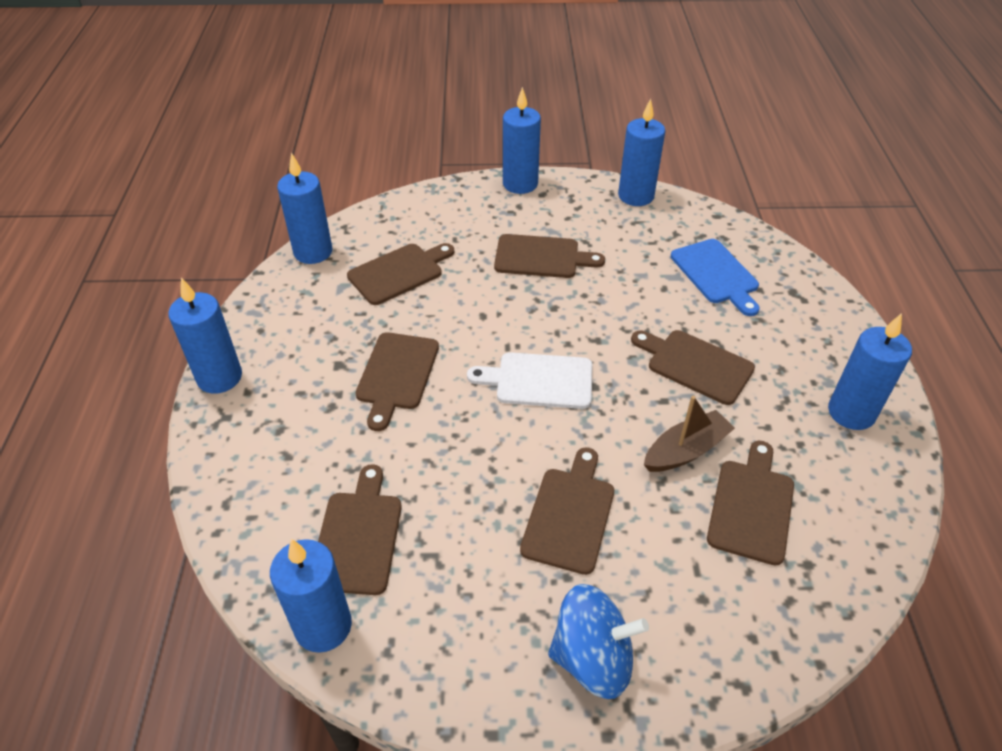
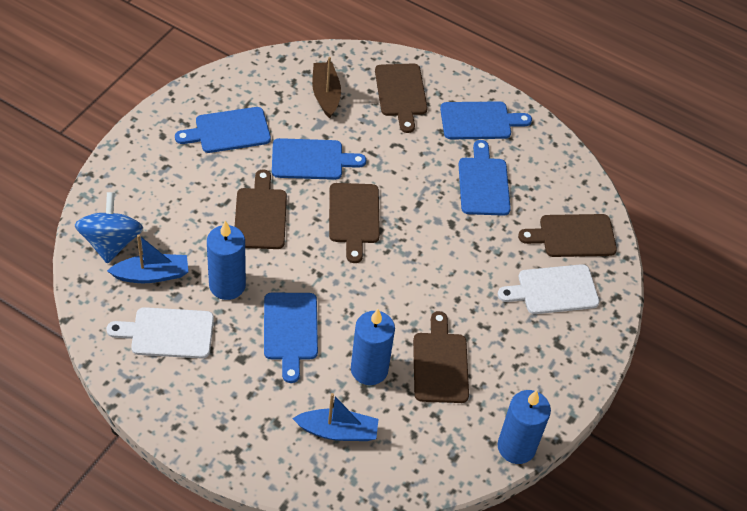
blue boat: 0 -> 2
blue candle: 6 -> 3
blue cutting board: 1 -> 5
brown cutting board: 7 -> 5
white cutting board: 1 -> 2

